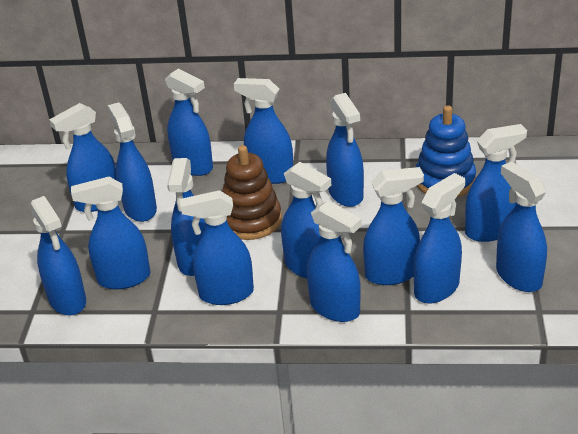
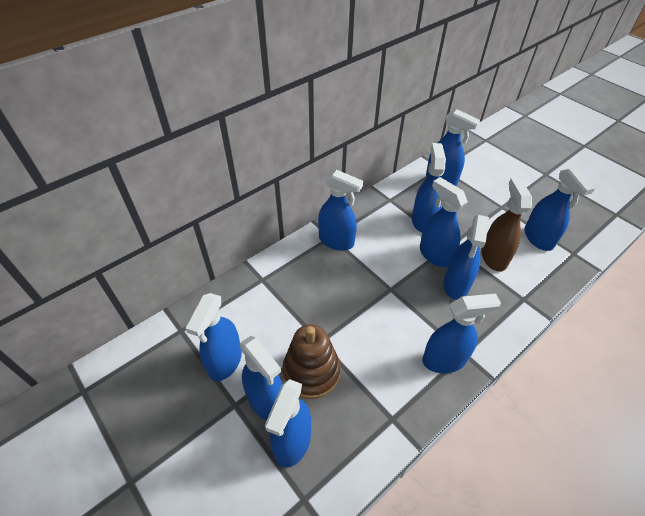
blue spray bottle: 15 -> 10
blue stacking toy: 1 -> 0
brown spray bottle: 0 -> 1

